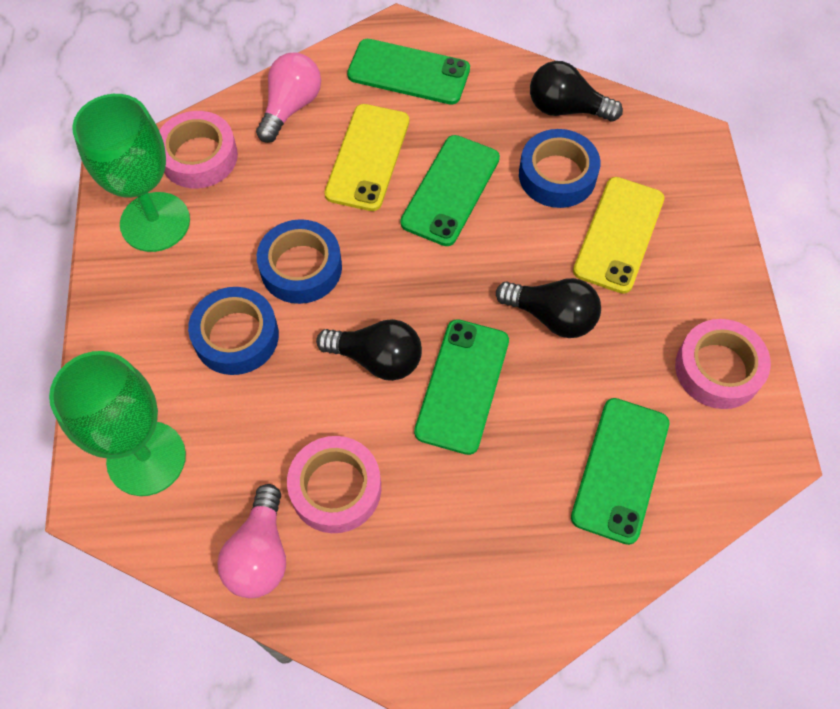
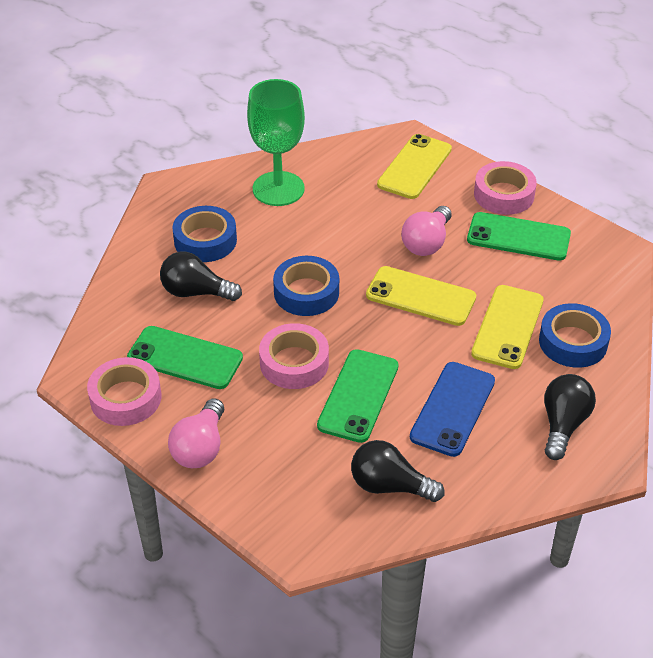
blue phone: 0 -> 1
green goblet: 2 -> 1
green phone: 4 -> 3
yellow phone: 2 -> 3

